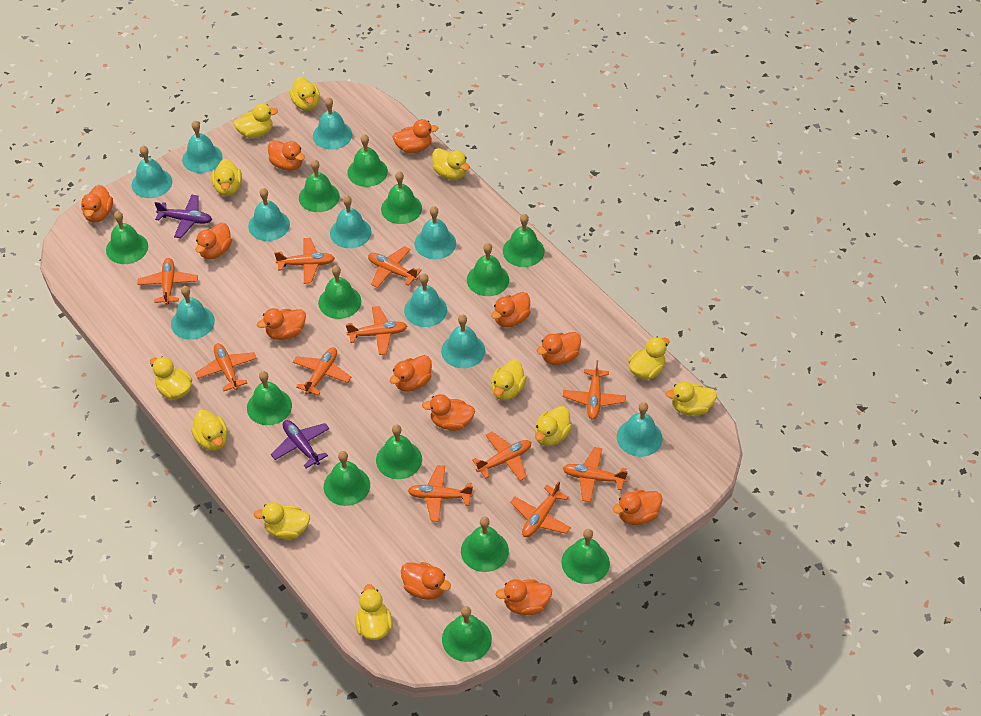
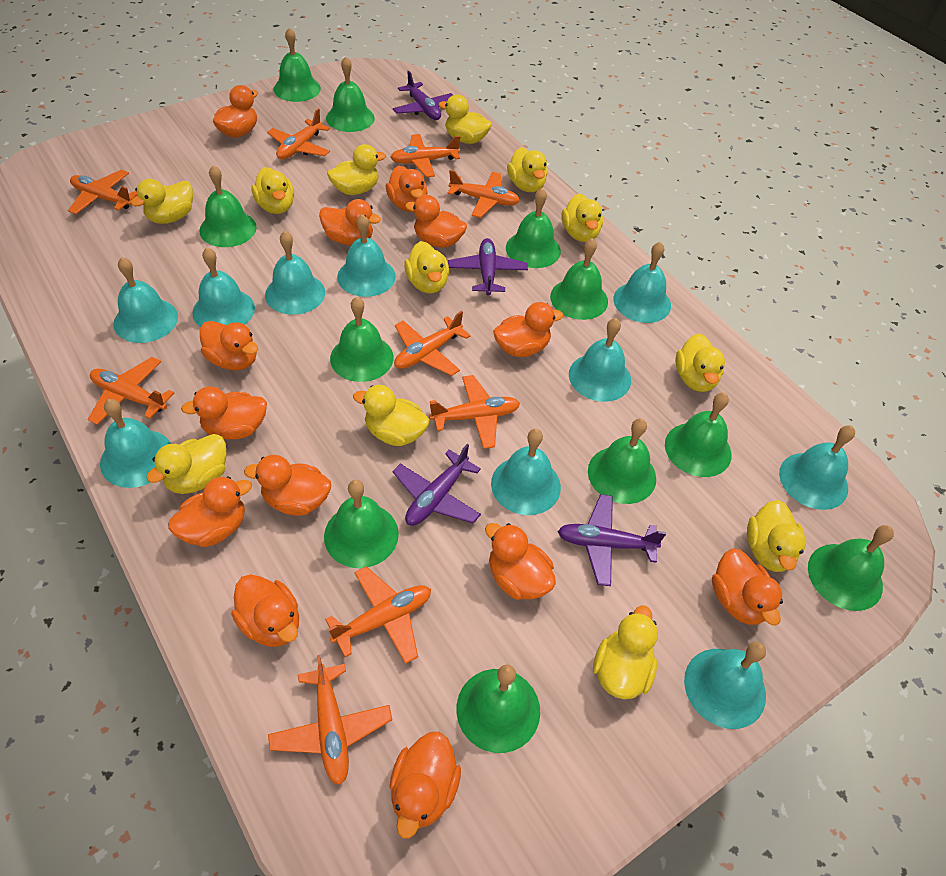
green bell: 13 -> 11
orange duck: 12 -> 13
orange plane: 11 -> 9
purple plane: 2 -> 4

